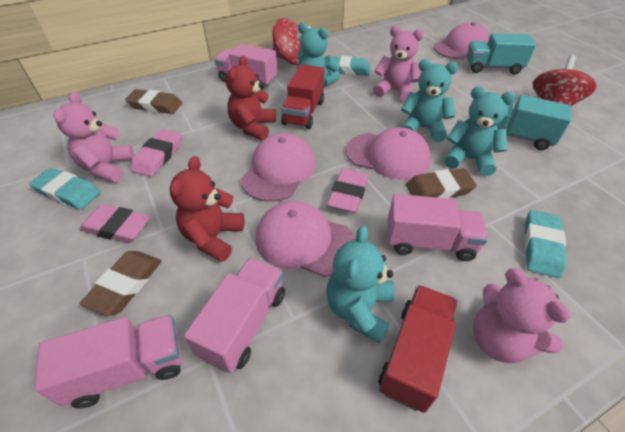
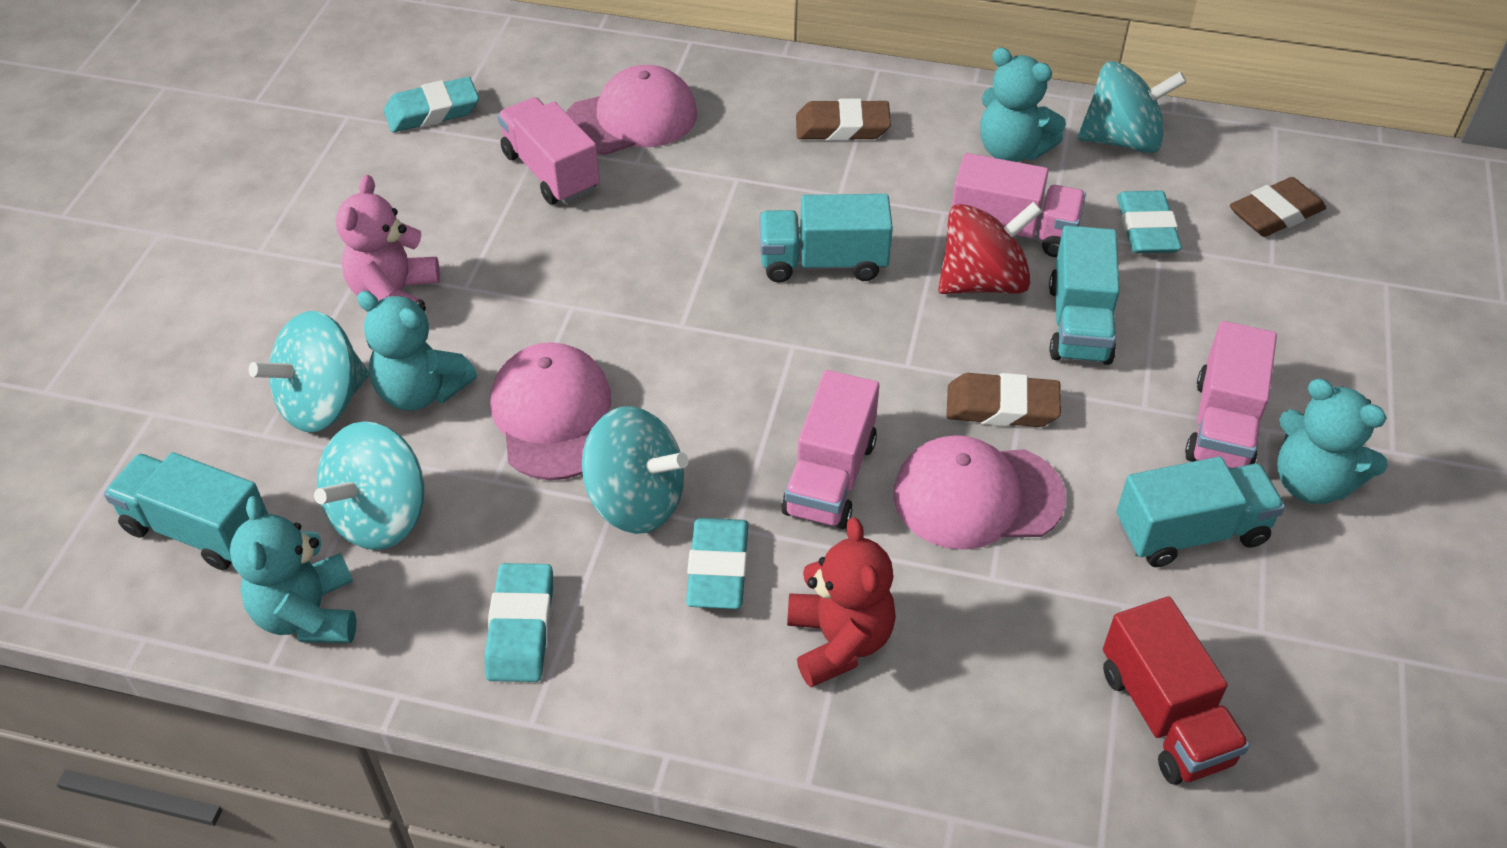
pink cap: 4 -> 3
pink eraser: 3 -> 0
pink teddy bear: 3 -> 1
red spinning top: 2 -> 1
red teddy bear: 2 -> 1
red truck: 2 -> 1
turquoise eraser: 3 -> 4
turquoise spinning top: 0 -> 4
turquoise truck: 2 -> 4

